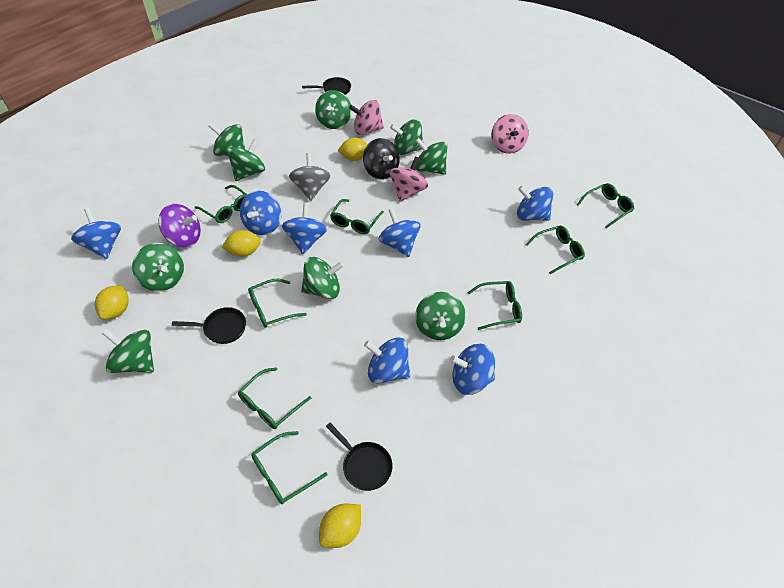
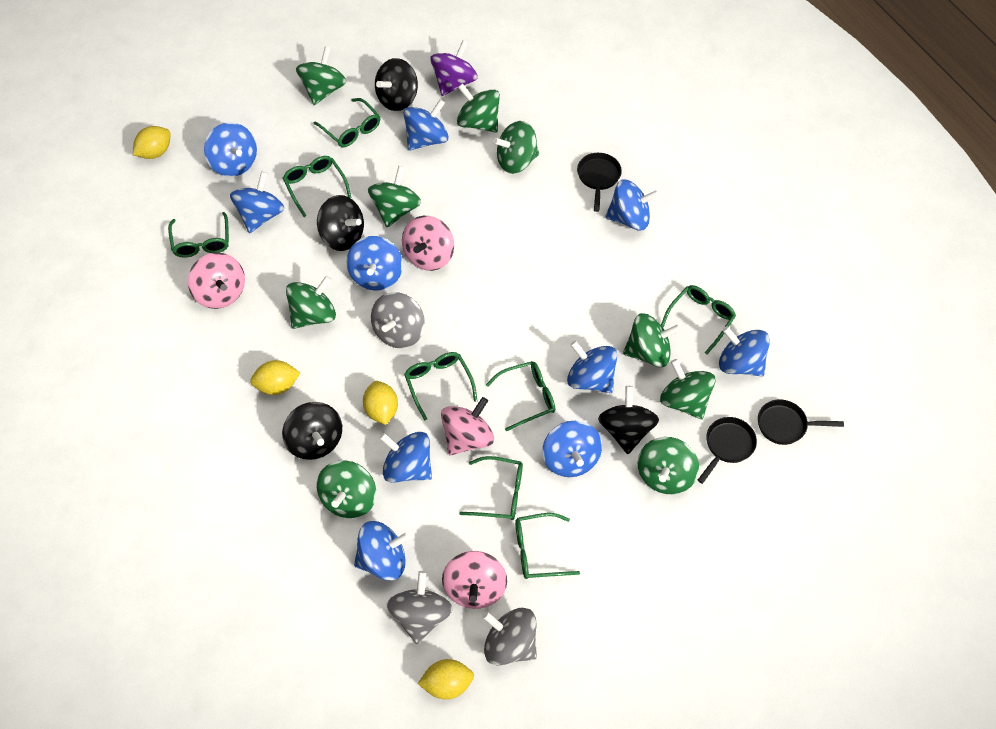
black spinning top: 1 -> 4
blue spinning top: 7 -> 10
grey spinning top: 1 -> 3
pink spinning top: 3 -> 4

